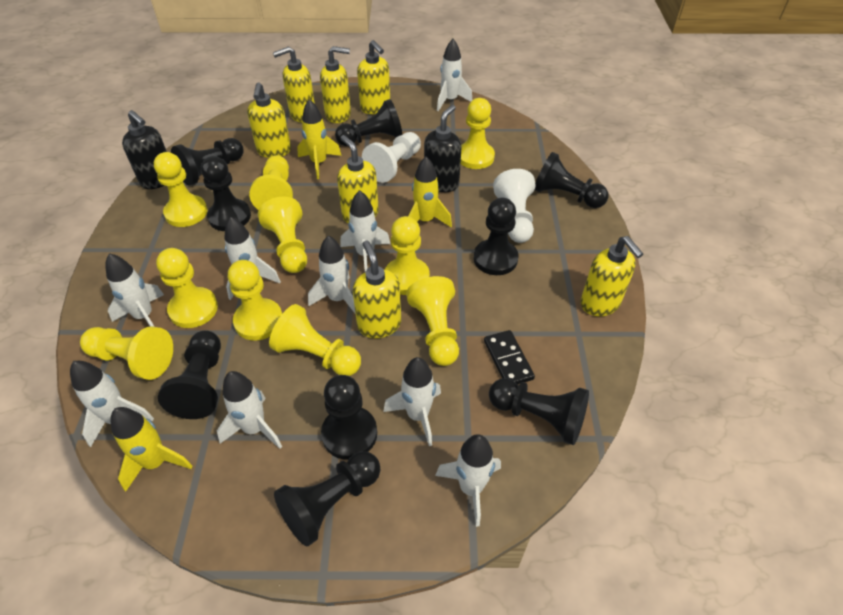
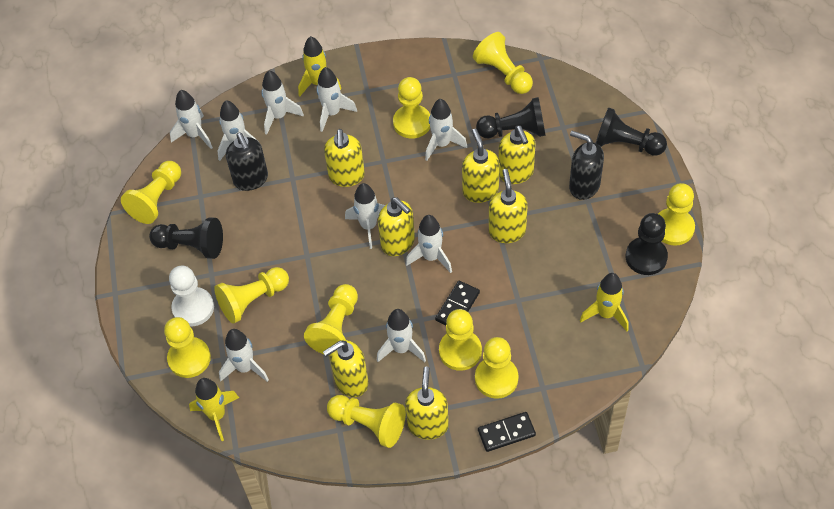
black domino: 1 -> 2
black pawn: 9 -> 4
white pawn: 2 -> 1

